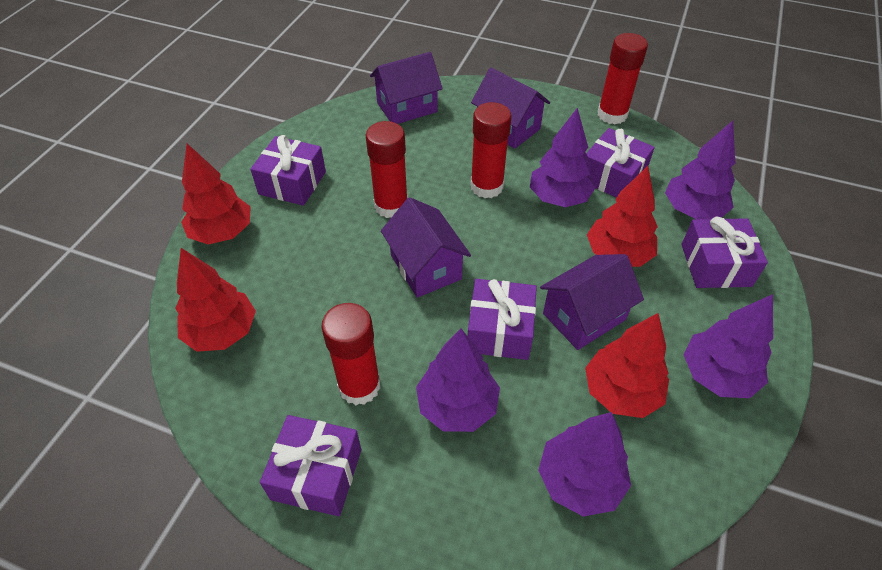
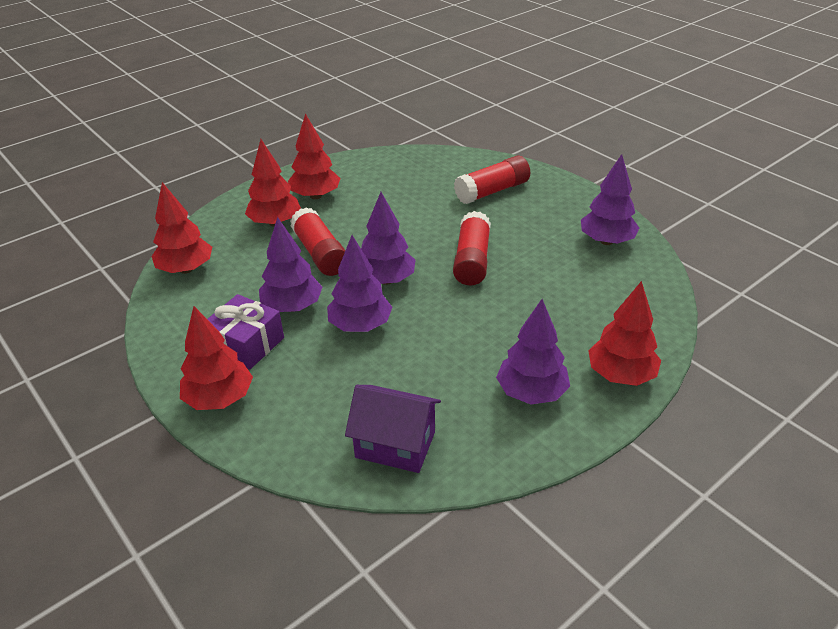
purple gift: 5 -> 1
purple house: 4 -> 1
red glue stick: 4 -> 3
red tree: 4 -> 5

